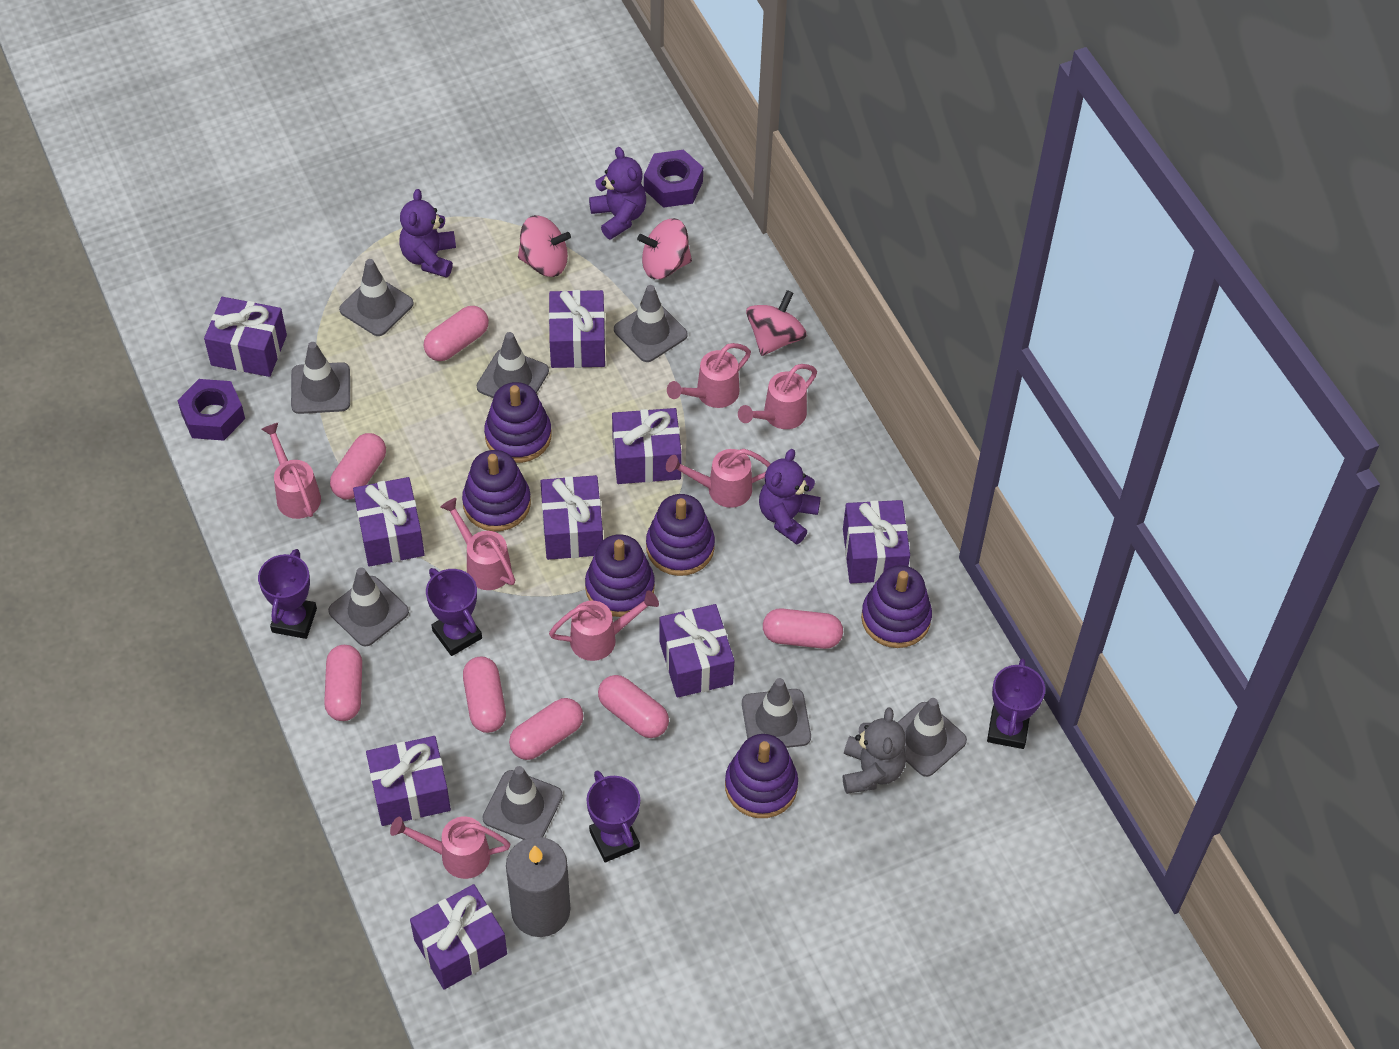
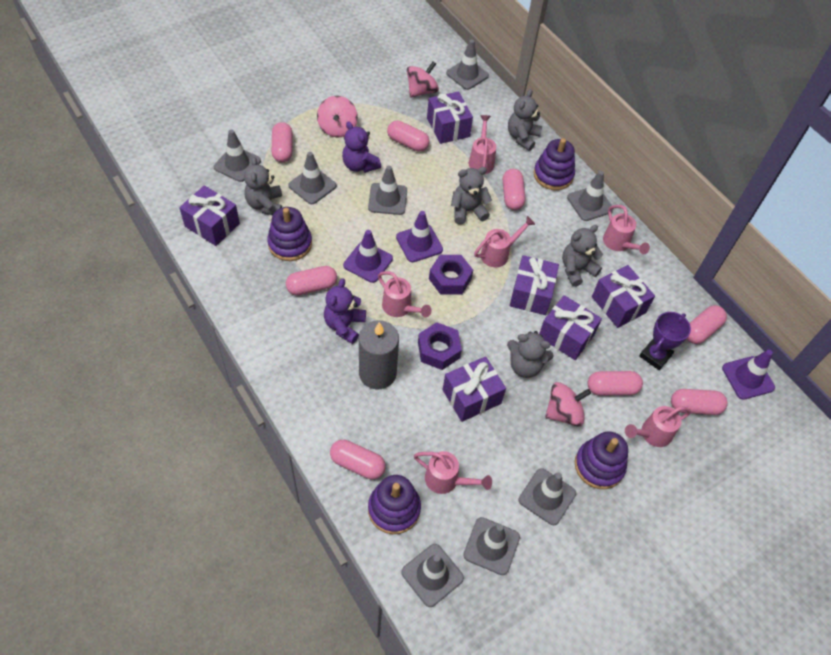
grey teddy bear: 1 -> 5
pink capsule: 7 -> 8
pink watering can: 7 -> 6
purple gift: 9 -> 6
purple stacking toy: 6 -> 4
purple teddy bear: 3 -> 2
purple traffic cone: 0 -> 3
purple trophy: 4 -> 1

